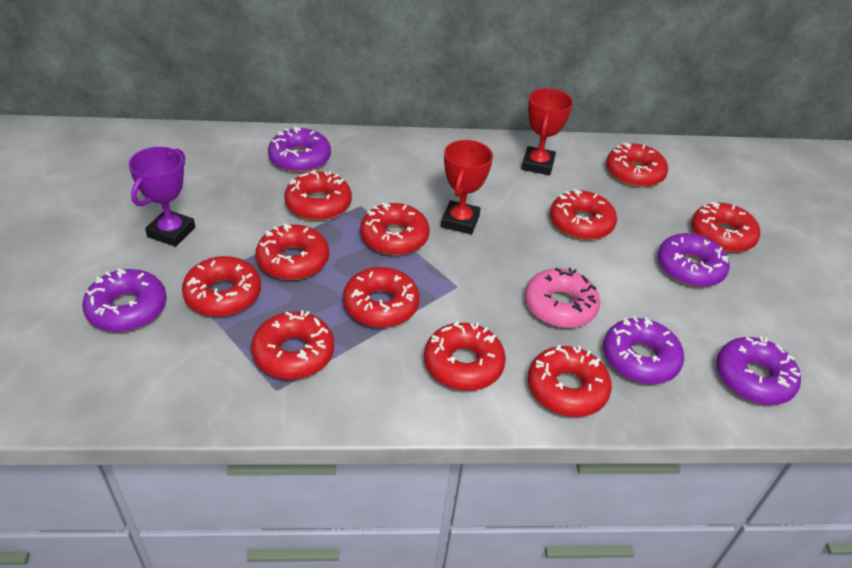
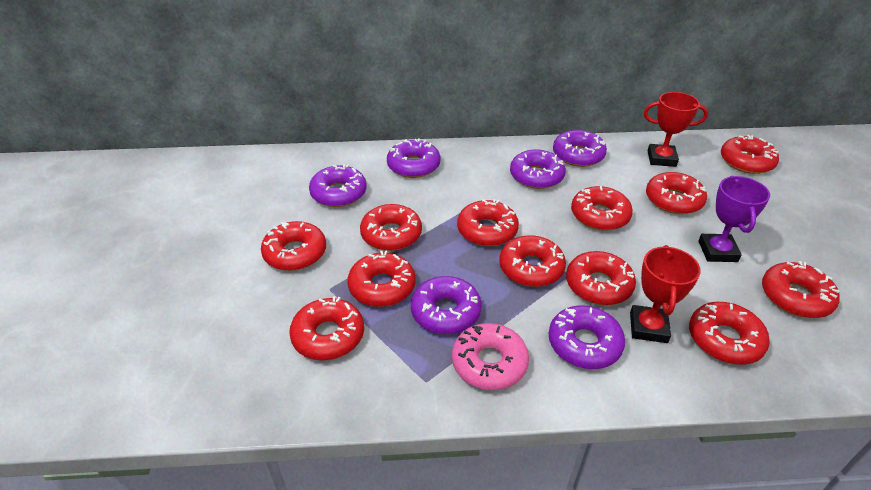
purple donut: 5 -> 6
red donut: 11 -> 12

